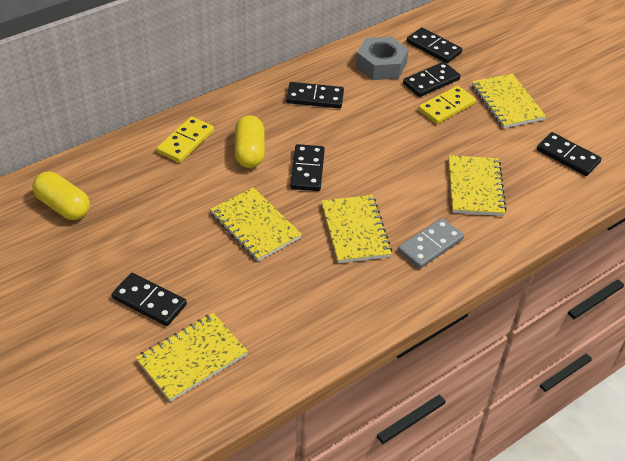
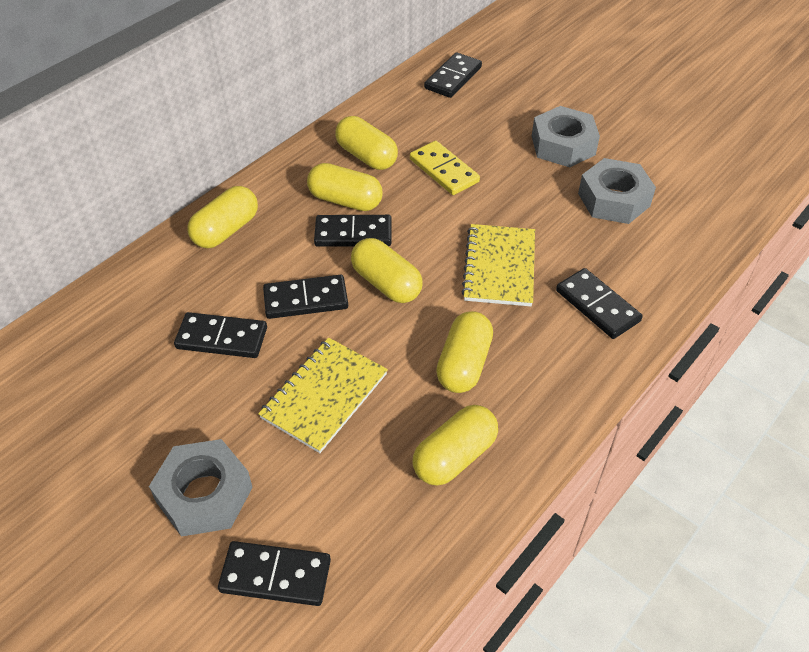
grey domino: 1 -> 0
grey nut: 1 -> 3
yellow capsule: 2 -> 6
yellow domino: 2 -> 1
yellow notebook: 5 -> 2

